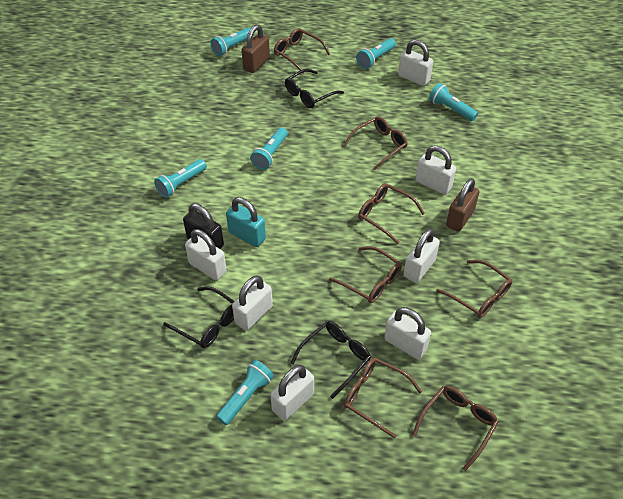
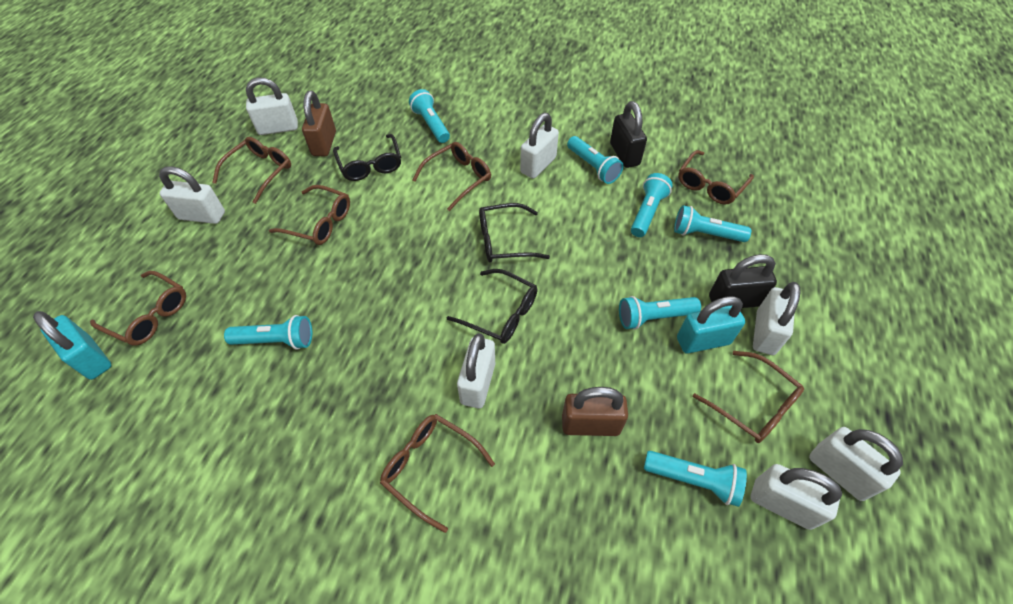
black padlock: 1 -> 2
turquoise flashlight: 6 -> 7
turquoise padlock: 1 -> 2

